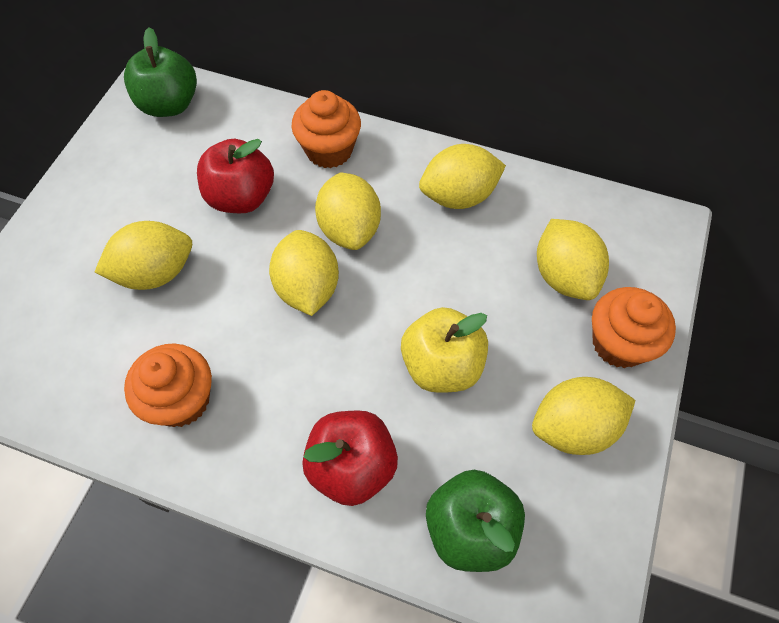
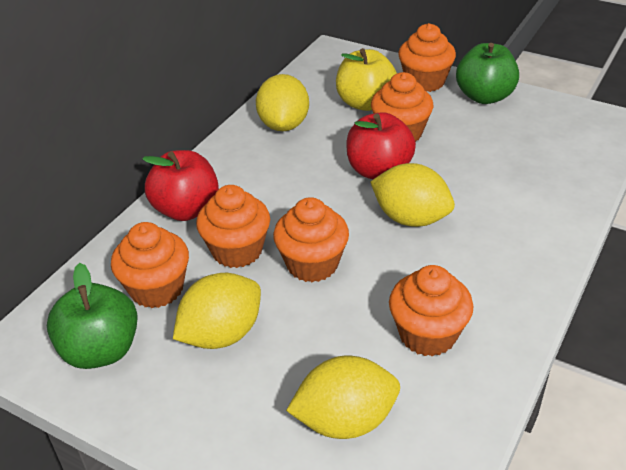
orange cupcake: 3 -> 6
yellow lemon: 6 -> 4

